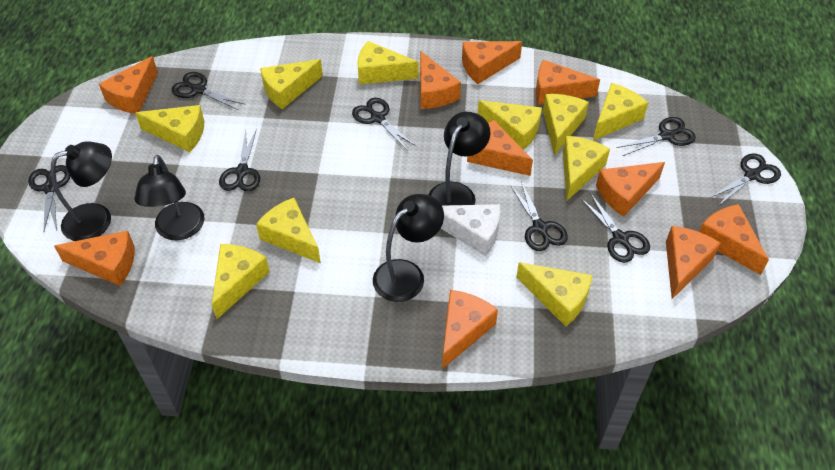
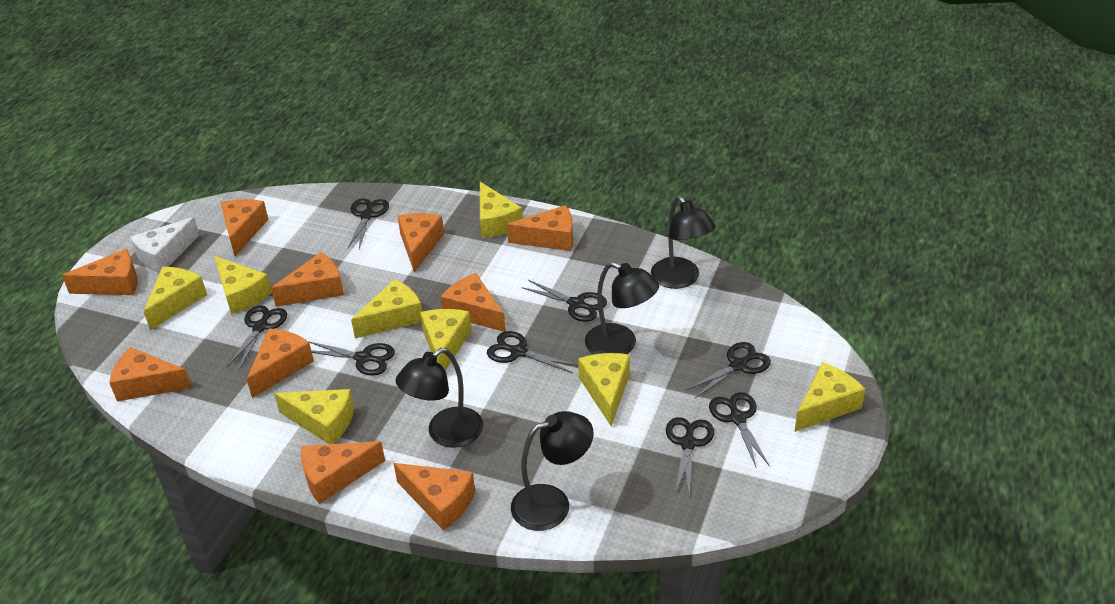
yellow cheese: 10 -> 8

